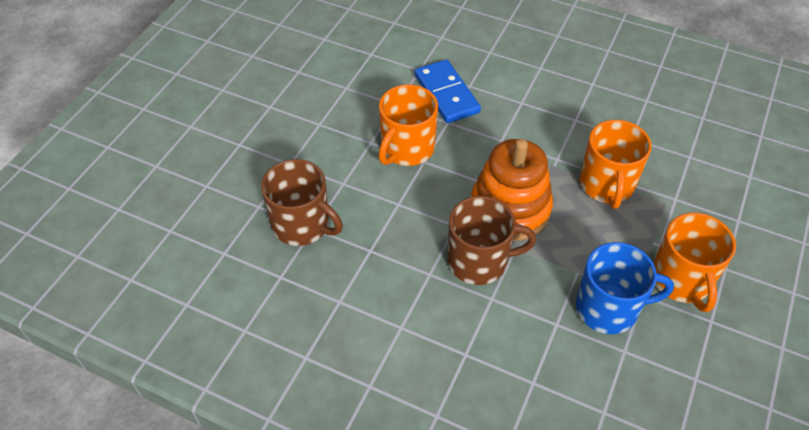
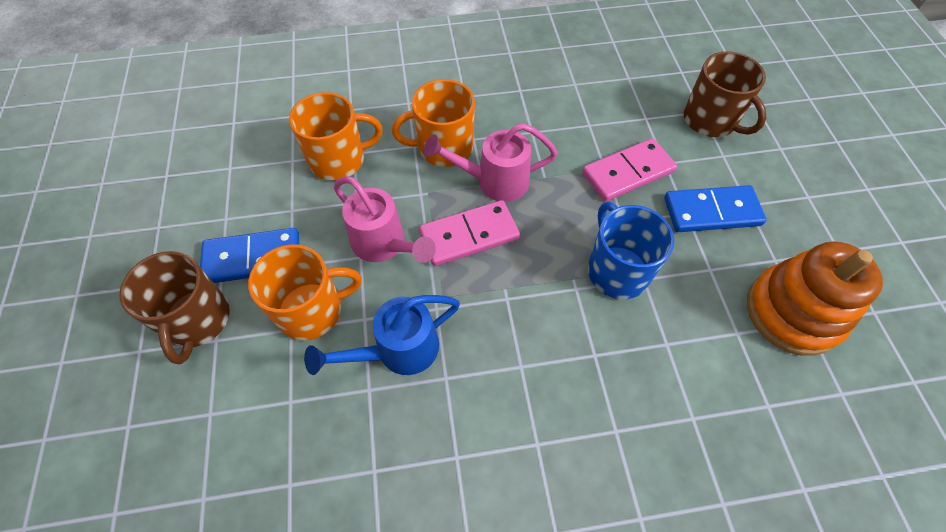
blue domino: 1 -> 2
blue watering can: 0 -> 1
pink domino: 0 -> 2
pink watering can: 0 -> 2

